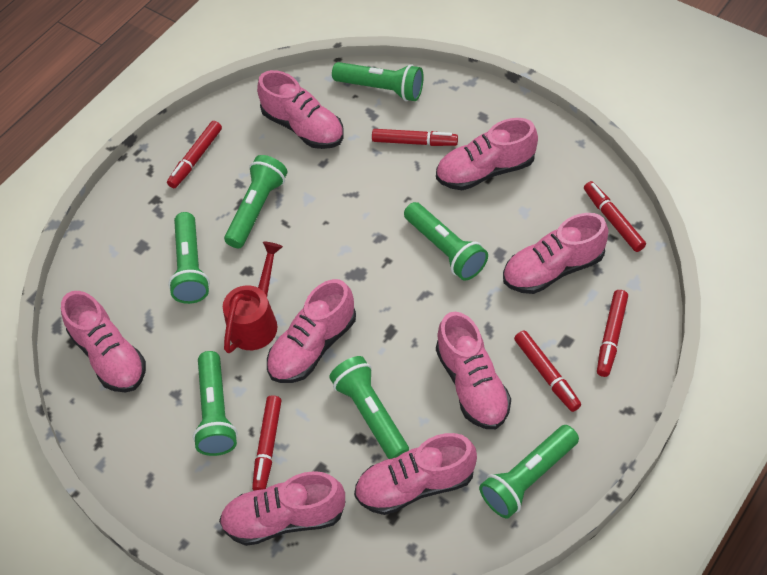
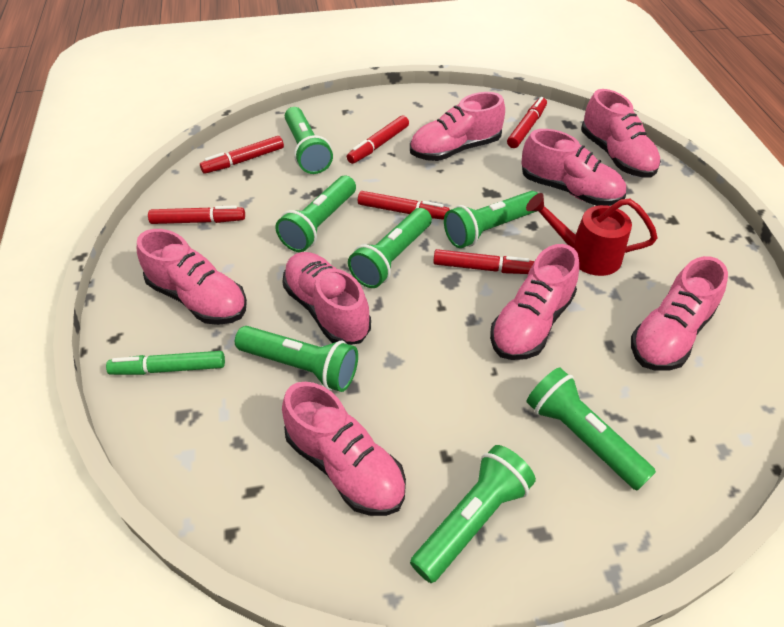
green marker: 0 -> 1

